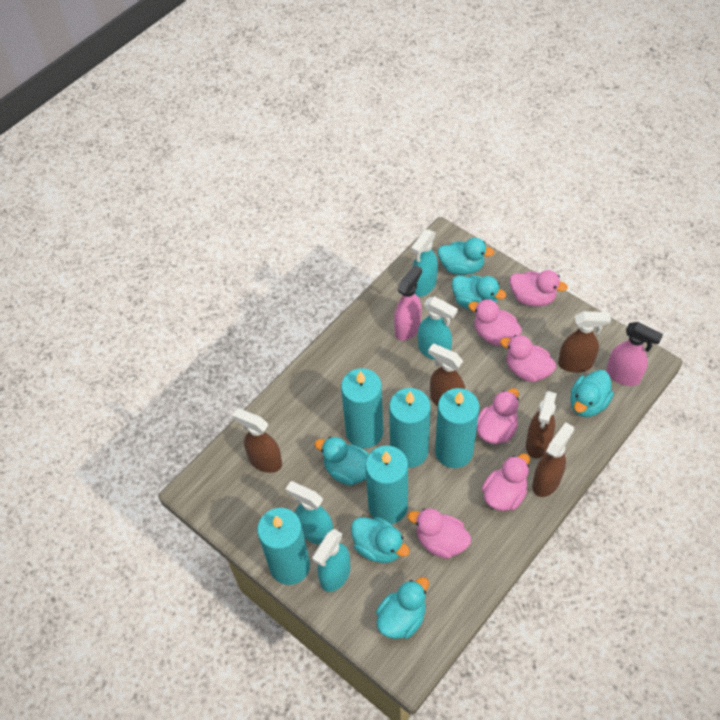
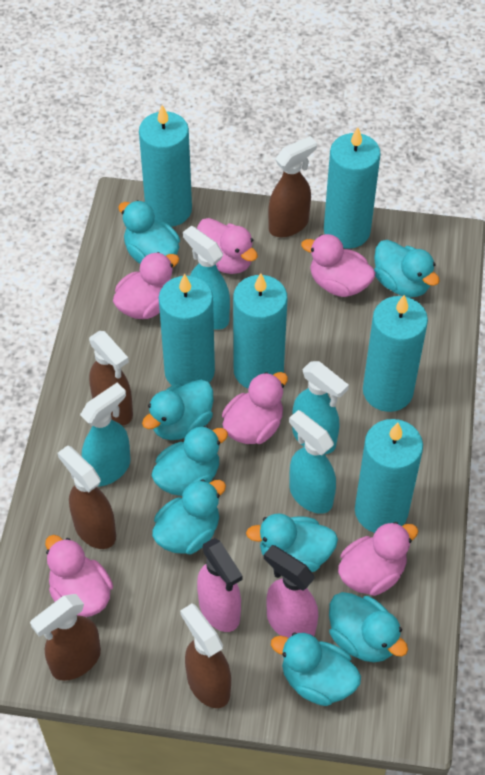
turquoise candle: 5 -> 6
turquoise duck: 6 -> 8

